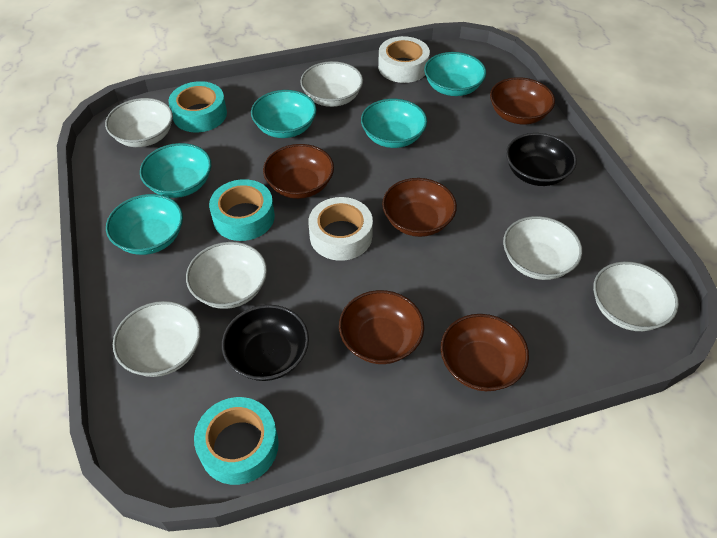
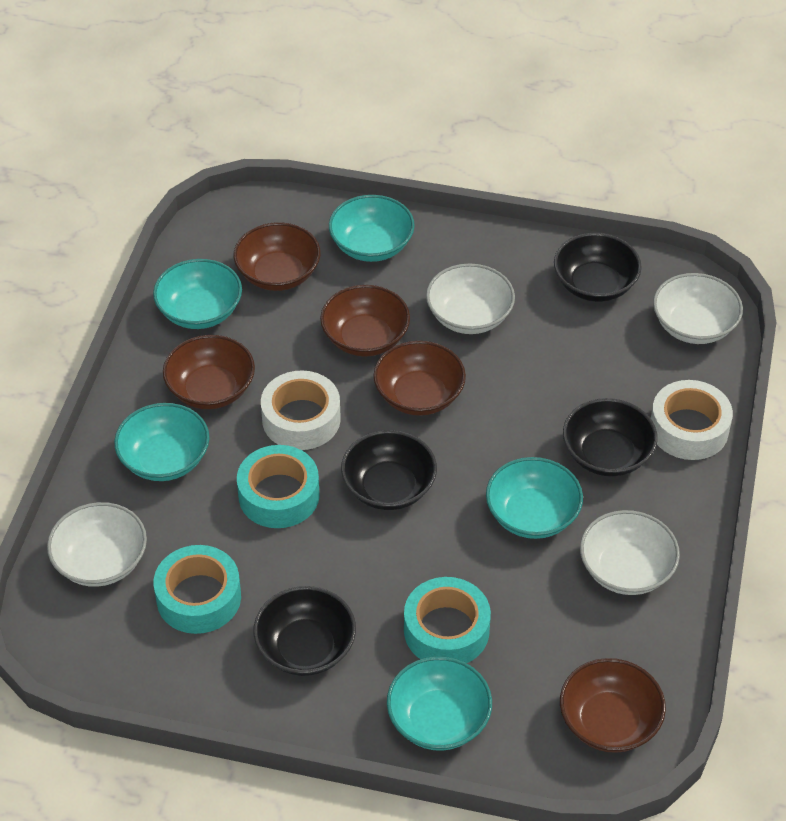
black bowl: 2 -> 4
white bowl: 6 -> 4

